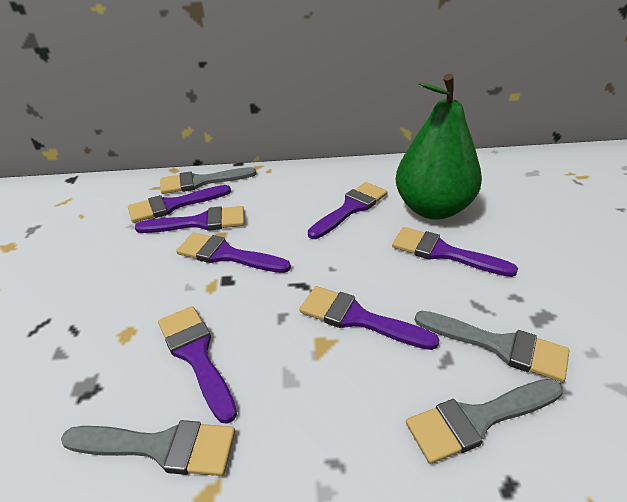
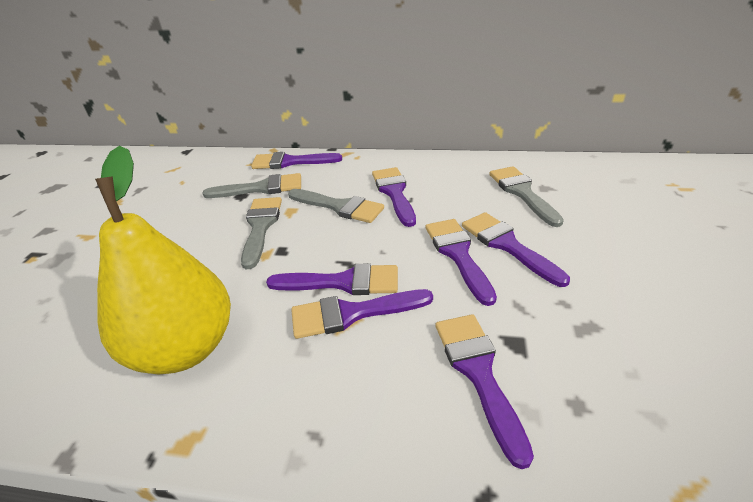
green pear: 1 -> 0
yellow pear: 0 -> 1

